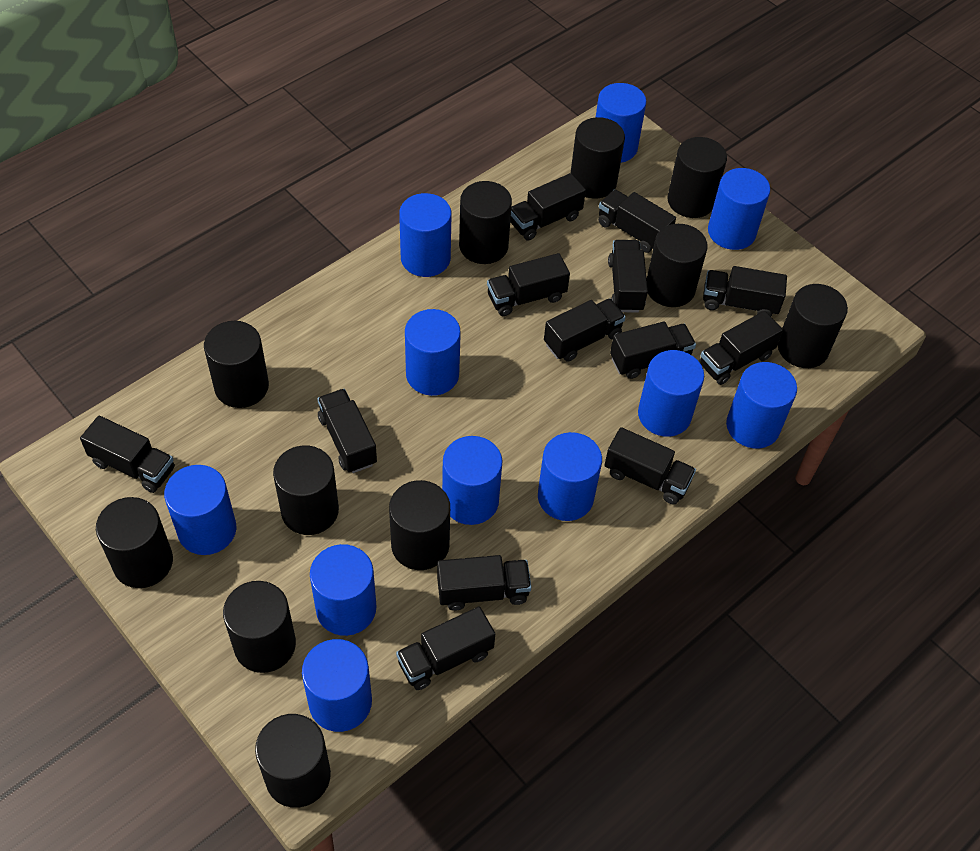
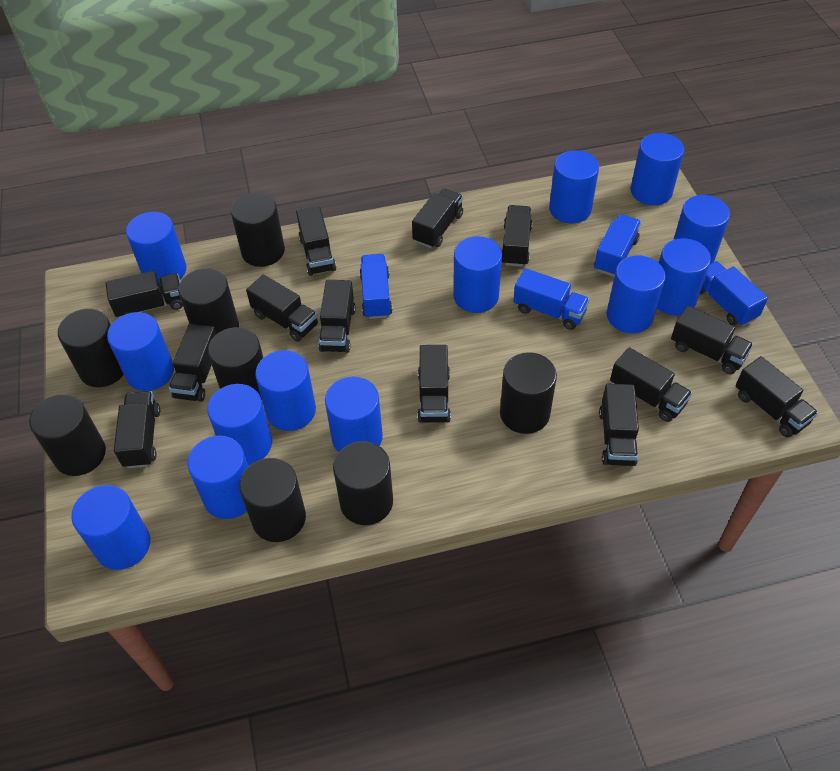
black cylinder: 11 -> 8
blue cylinder: 11 -> 13
blue truck: 0 -> 4

